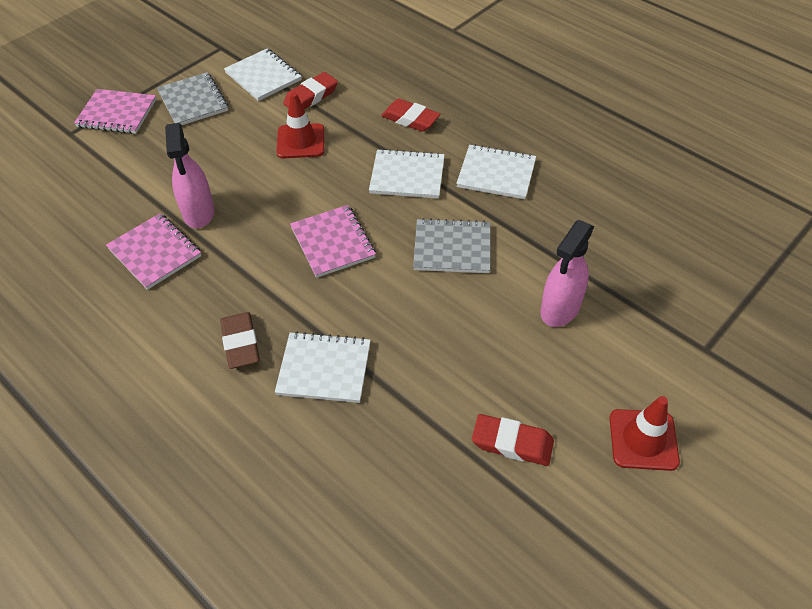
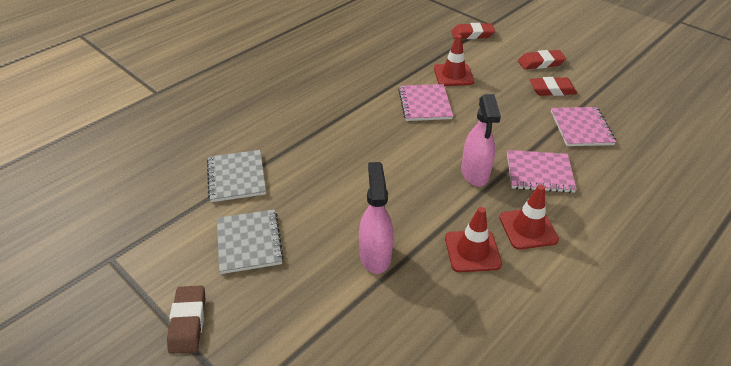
red traffic cone: 2 -> 3
white notebook: 4 -> 0

